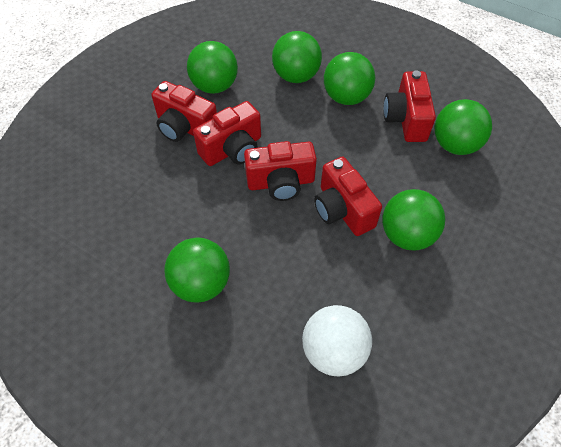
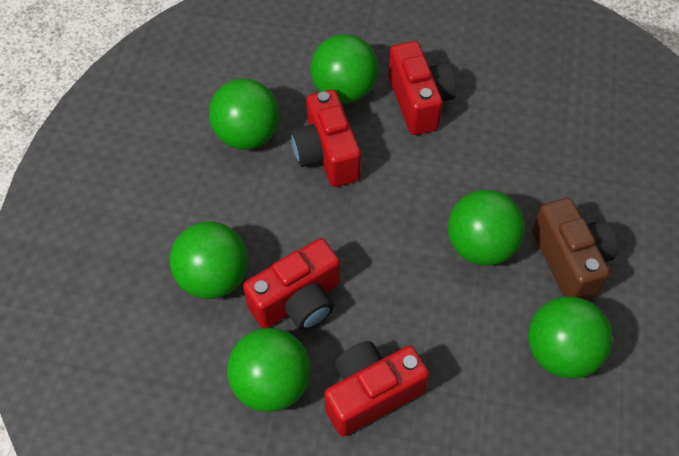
brown camera: 0 -> 1
red camera: 5 -> 4
white ball: 1 -> 0

